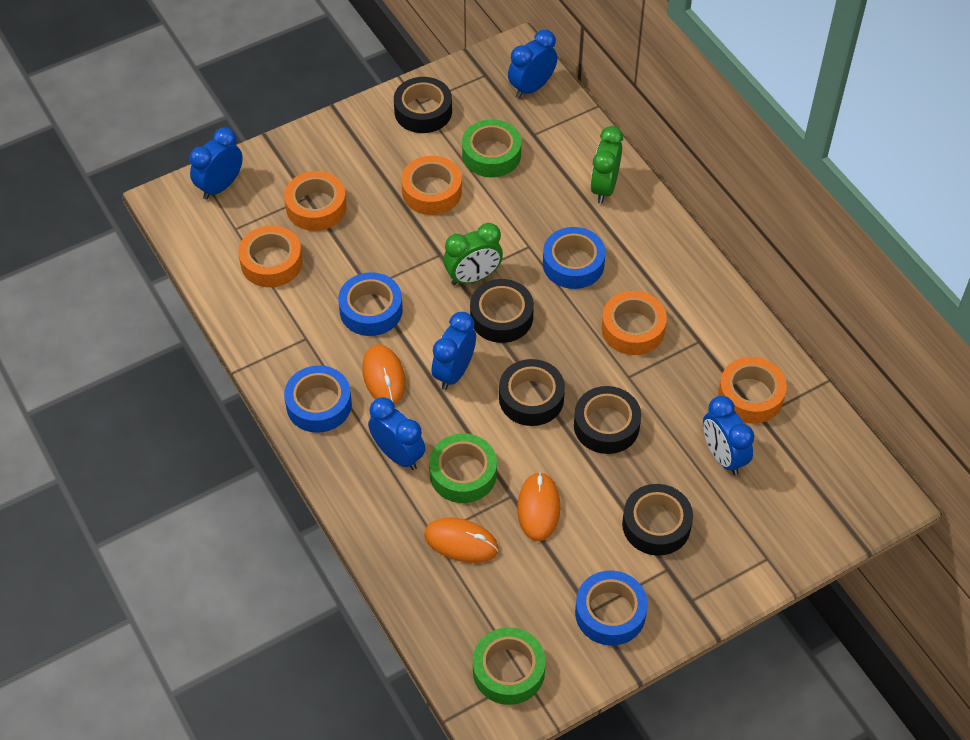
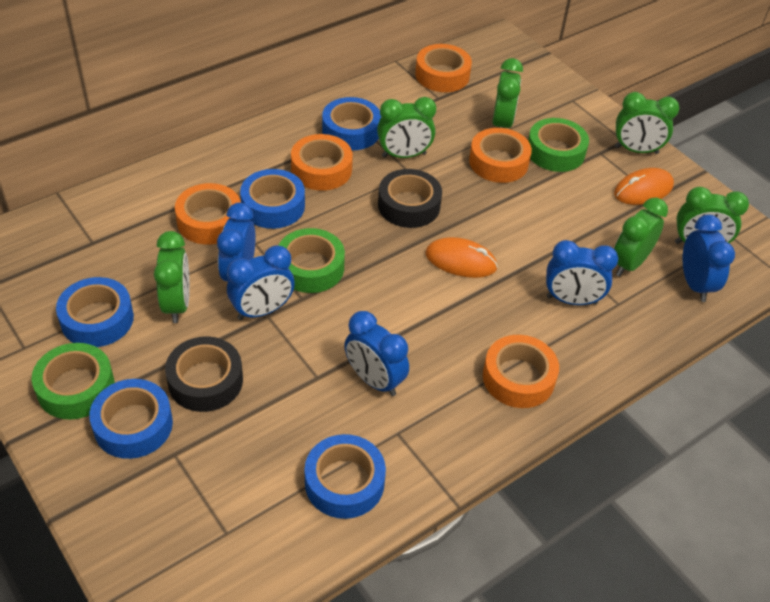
black tape: 5 -> 2
blue tape: 4 -> 5
green clock: 2 -> 6
orange mouse: 3 -> 2

